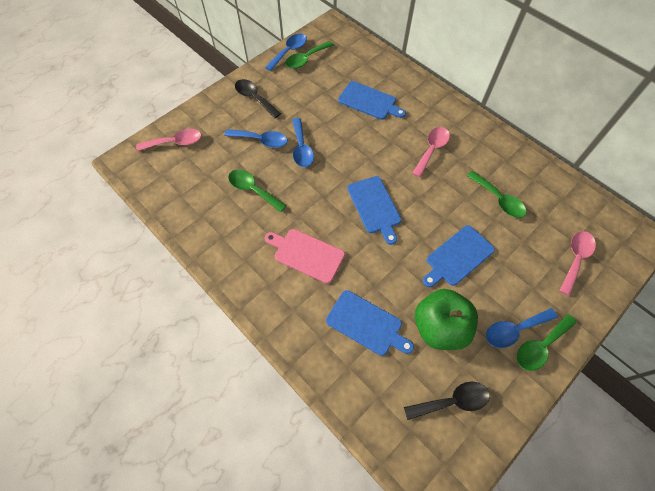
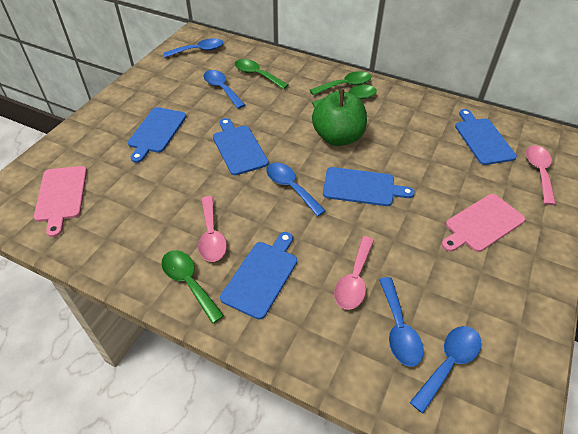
black spoon: 2 -> 0
blue cutting board: 4 -> 5
blue spoon: 4 -> 5
pink cutting board: 1 -> 2

